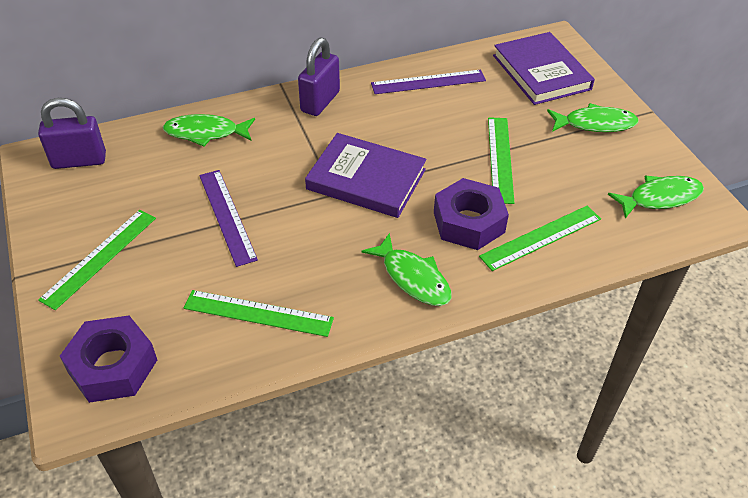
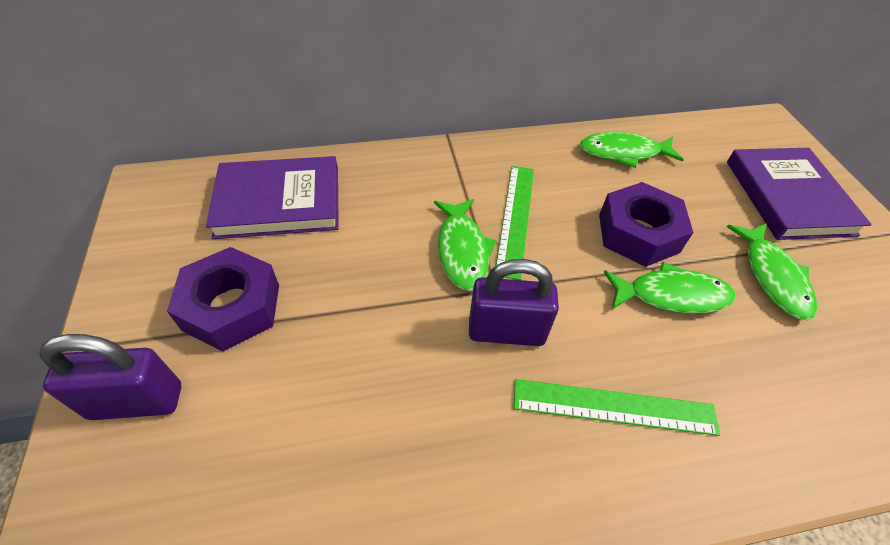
green ruler: 4 -> 2
purple ruler: 2 -> 0

